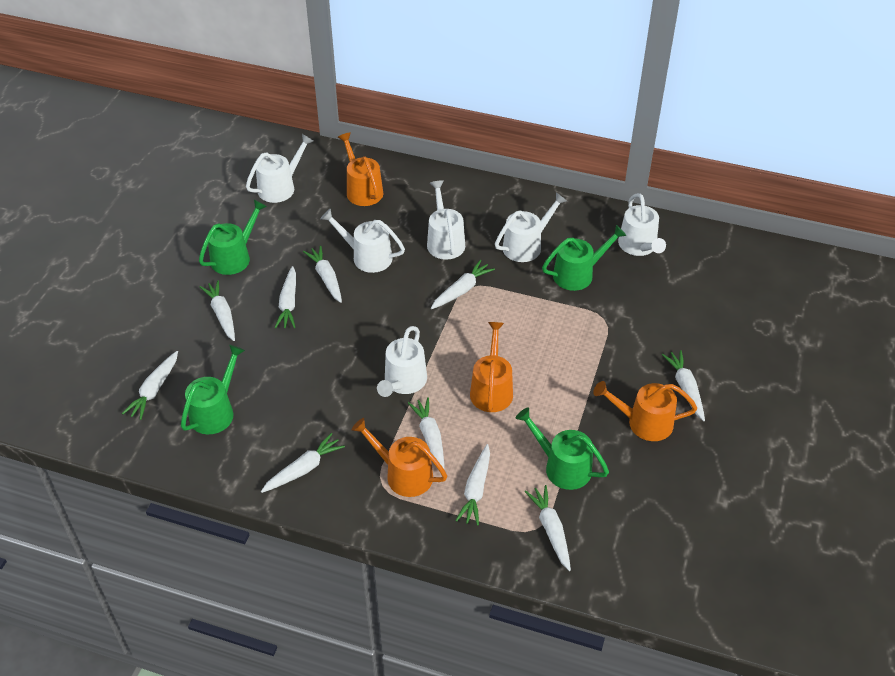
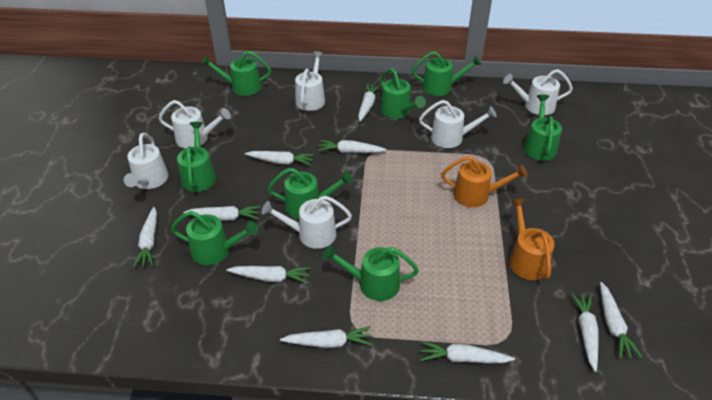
green watering can: 4 -> 8
orange watering can: 4 -> 2

